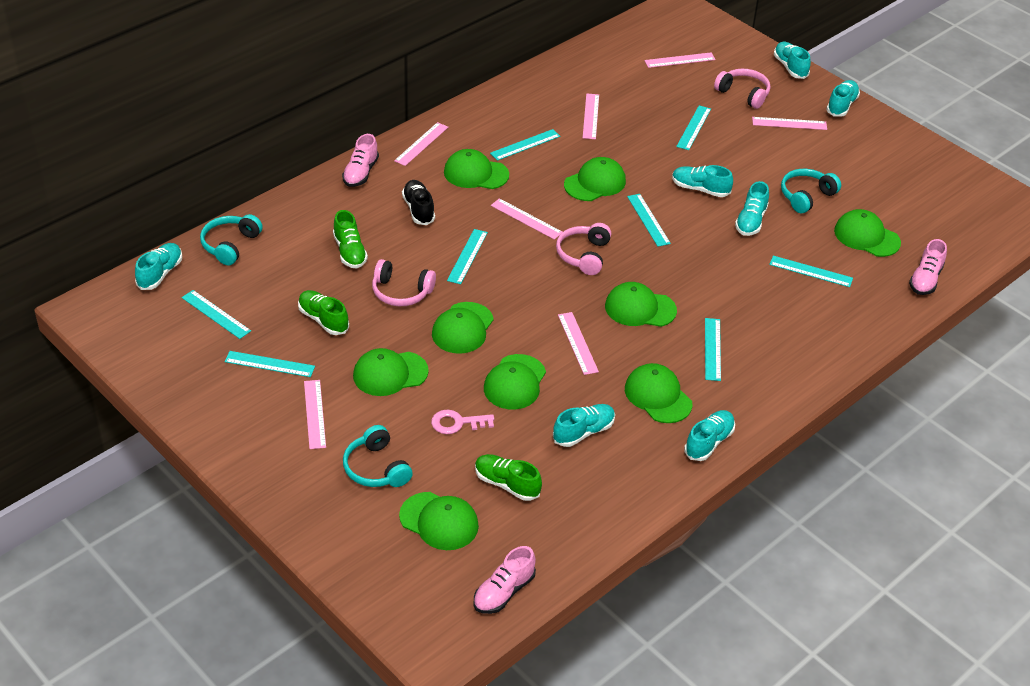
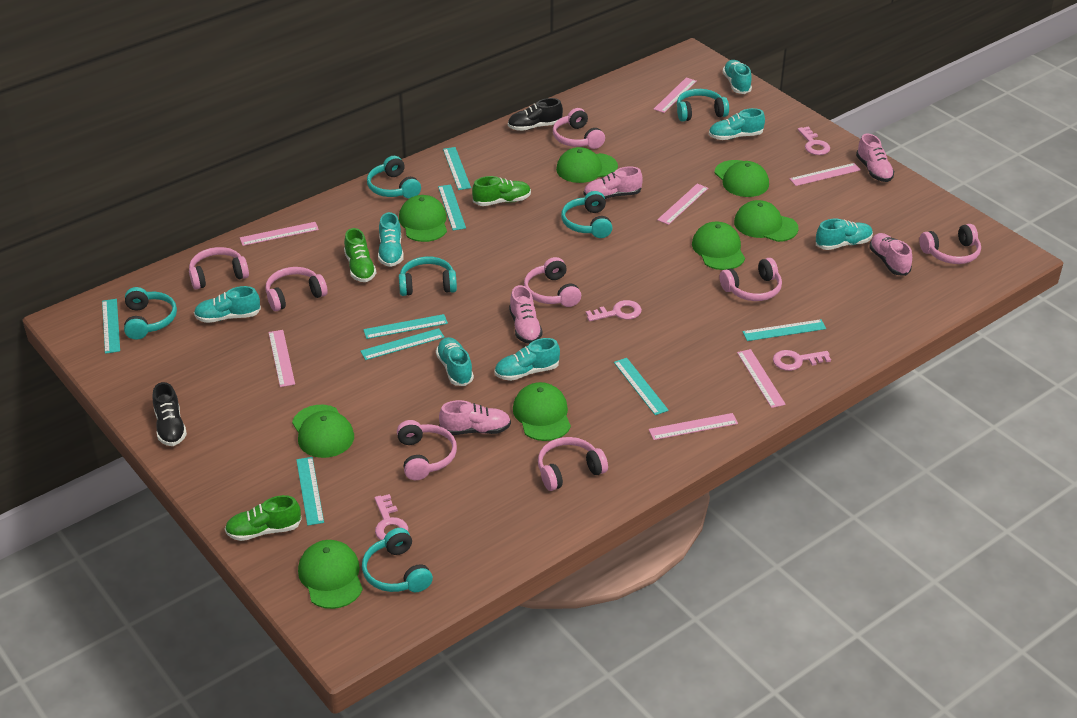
black shoe: 1 -> 2
green cap: 9 -> 8
pink headphones: 3 -> 8
pink key: 1 -> 4
pink shoe: 3 -> 5
turquoise headphones: 3 -> 6

